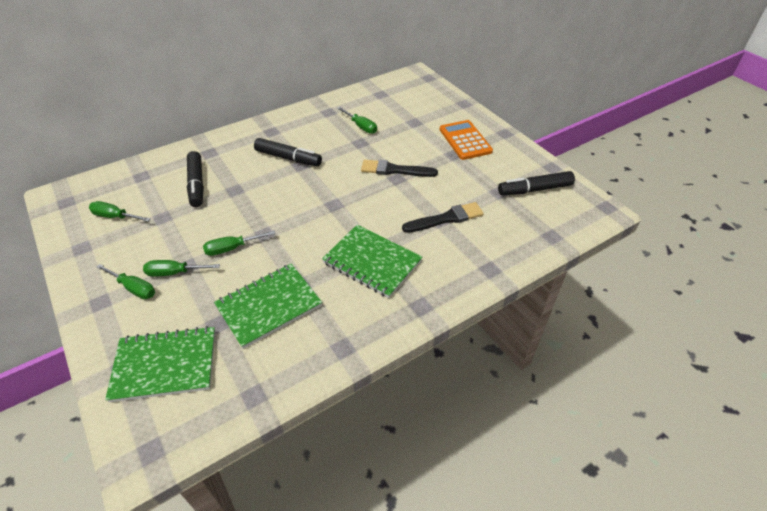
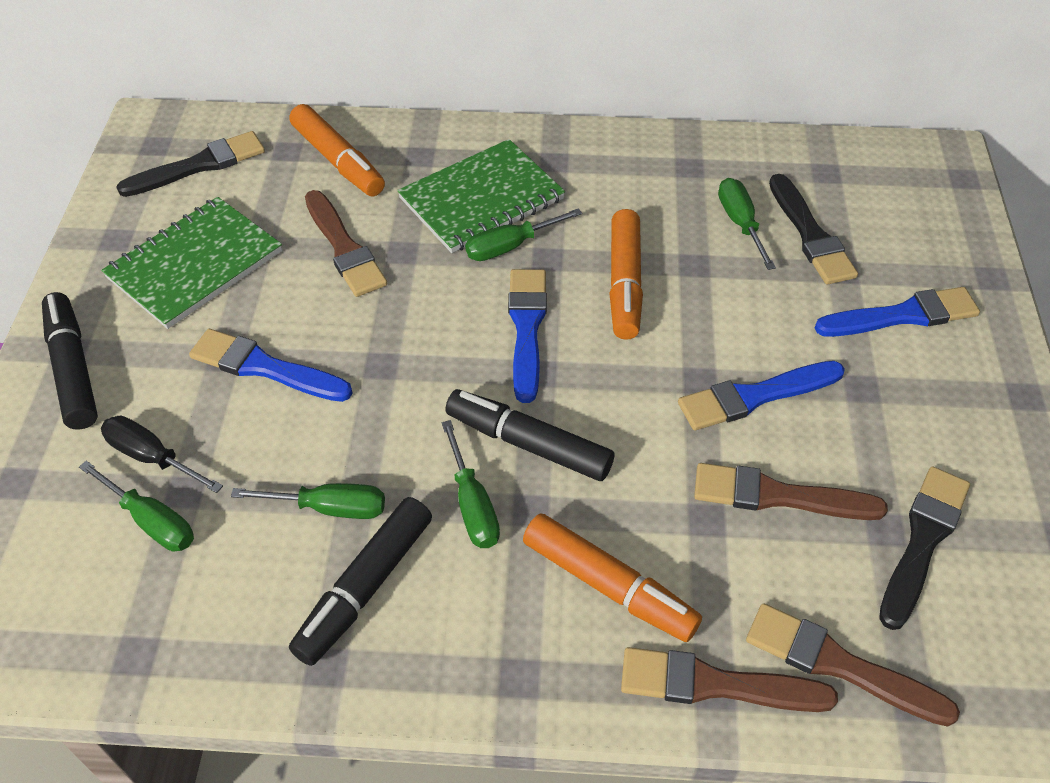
black brush: 2 -> 3
black screwdriver: 0 -> 1
blue brush: 0 -> 4
brown brush: 0 -> 4
green notebook: 3 -> 2
orange calculator: 1 -> 0
orange marker: 0 -> 3

